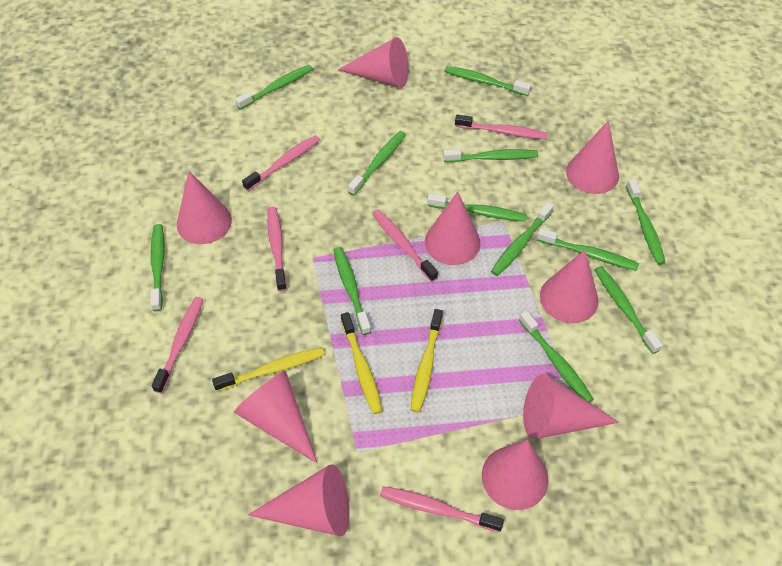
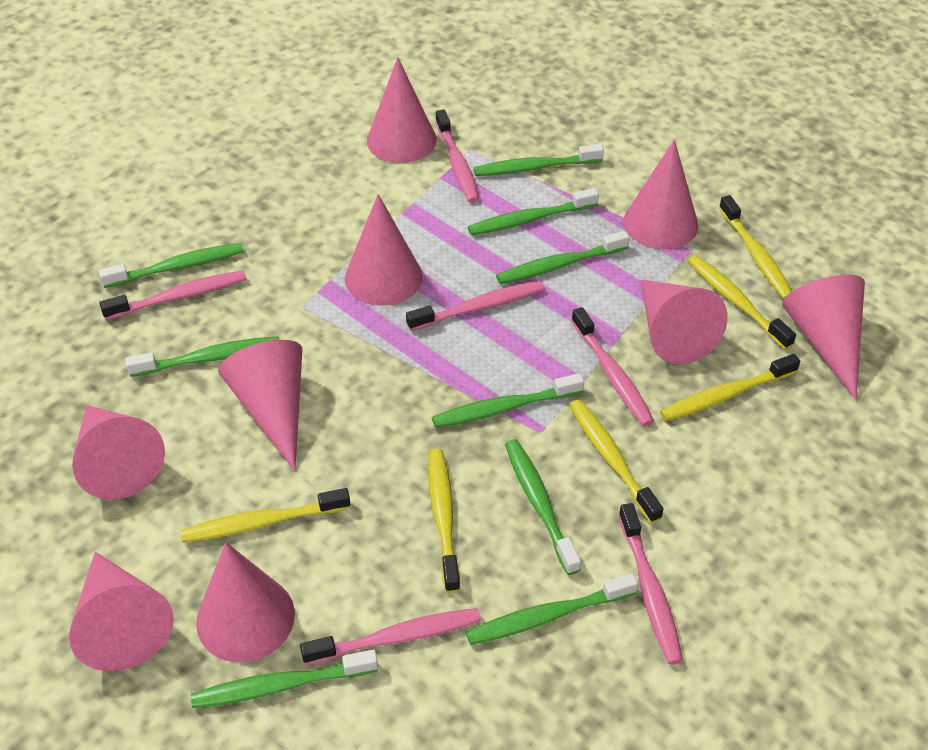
green toothbrush: 12 -> 9
yellow toothbrush: 3 -> 6

